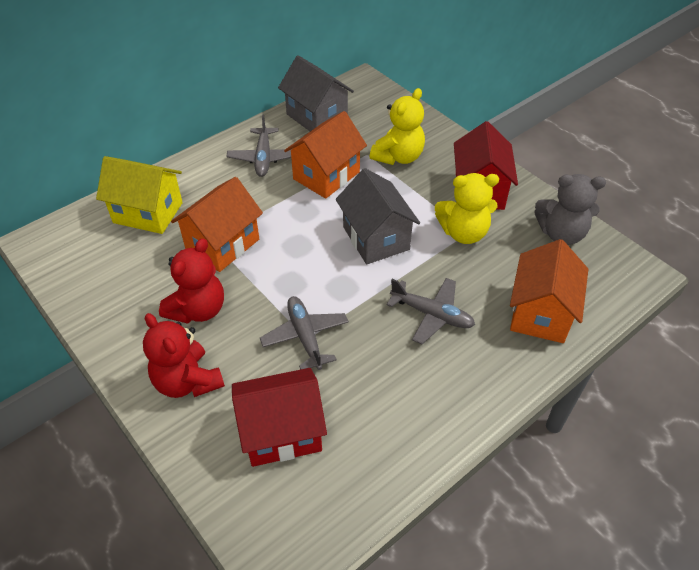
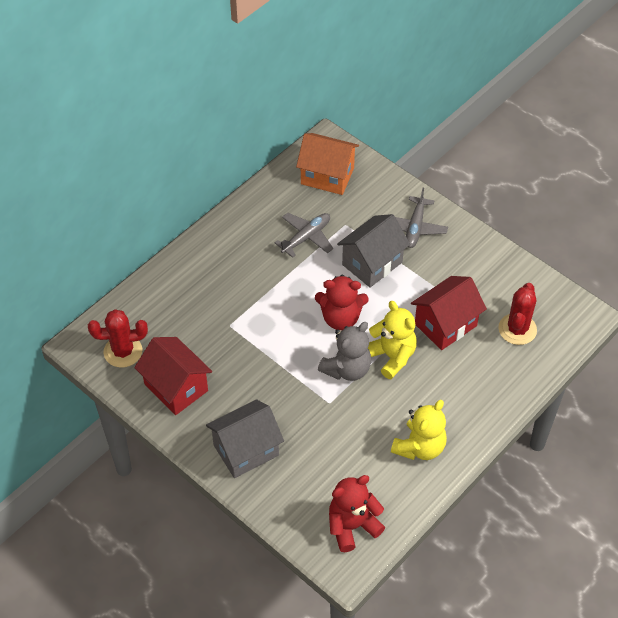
grey plane: 3 -> 2
orange house: 3 -> 1
red cactus: 0 -> 2
yellow house: 1 -> 0

